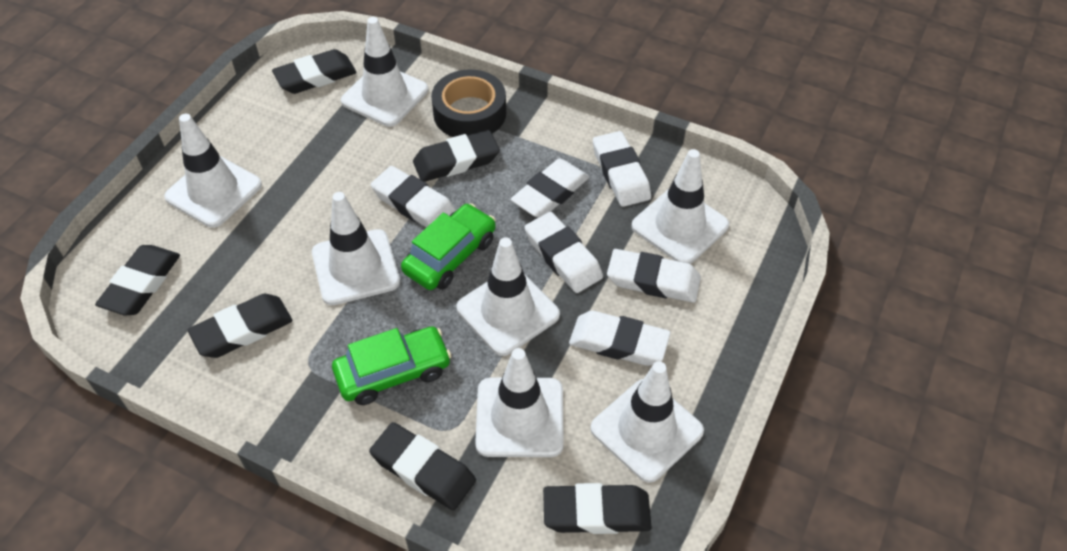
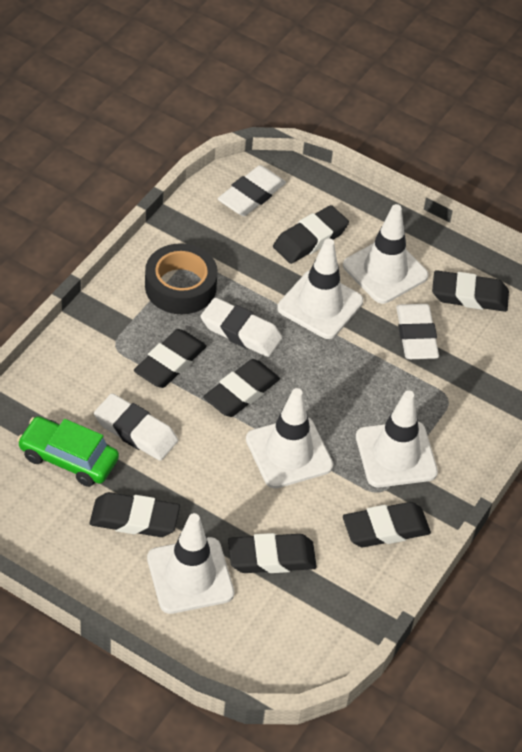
black eraser: 6 -> 7
green car: 2 -> 1
white eraser: 6 -> 4
white traffic cone: 7 -> 5

